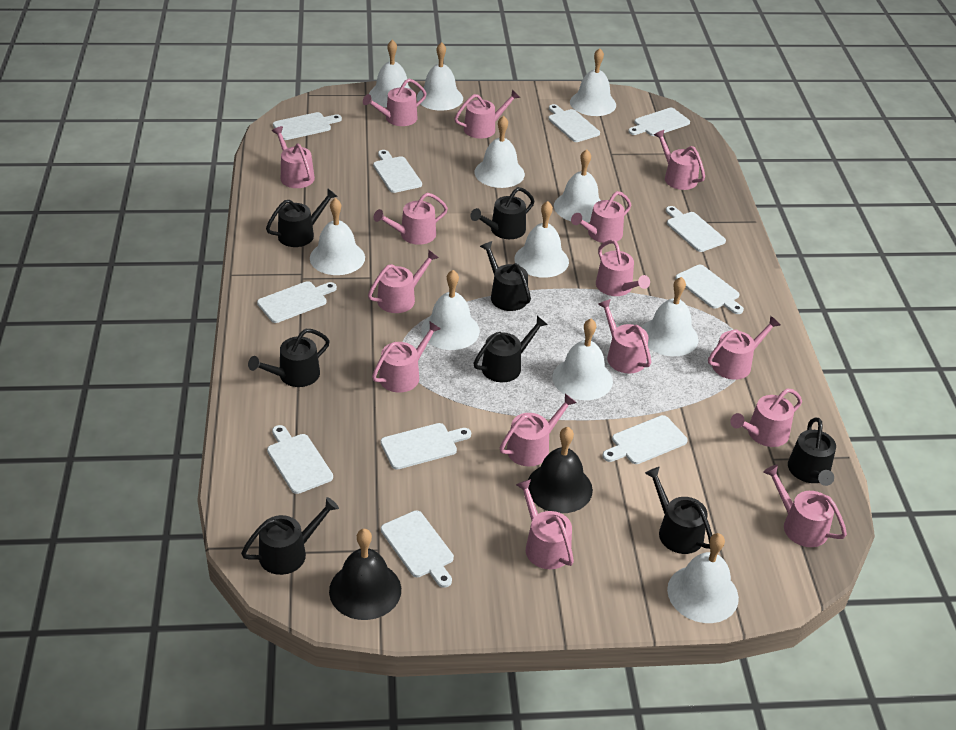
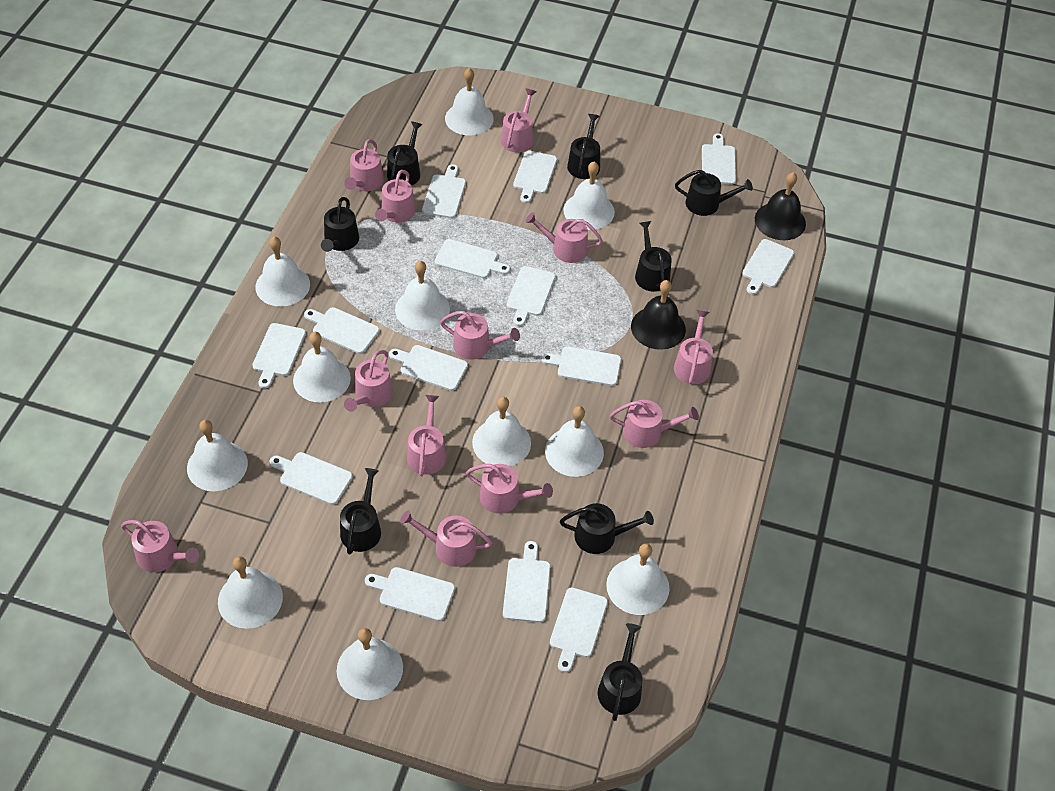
pink watering can: 15 -> 12
white cutting board: 11 -> 14

